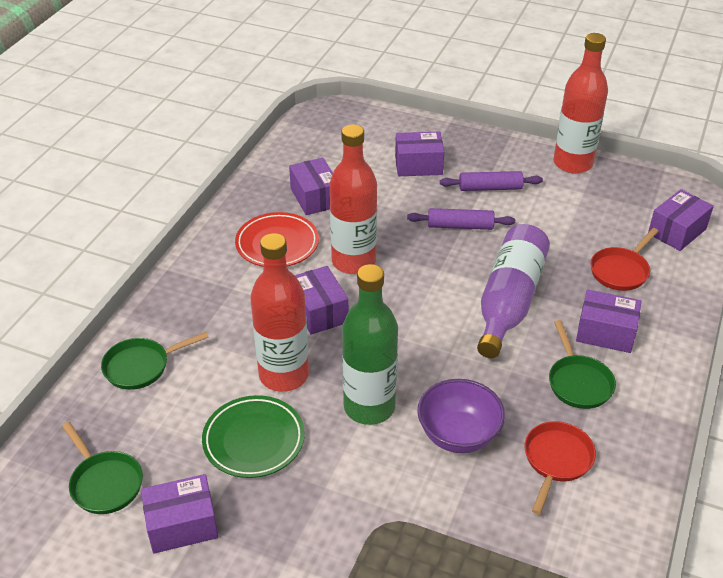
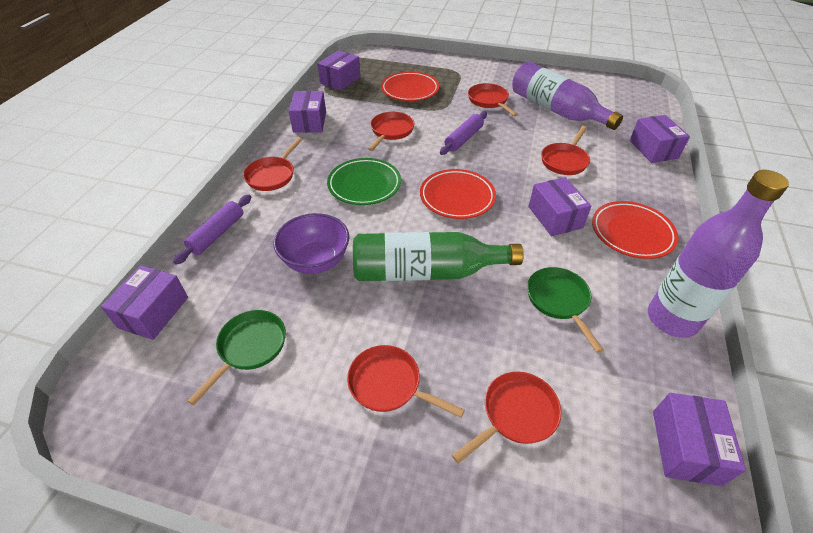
green pan: 3 -> 2
purple bottle: 1 -> 2
red bottle: 3 -> 0
red pan: 2 -> 6
red plate: 1 -> 3

